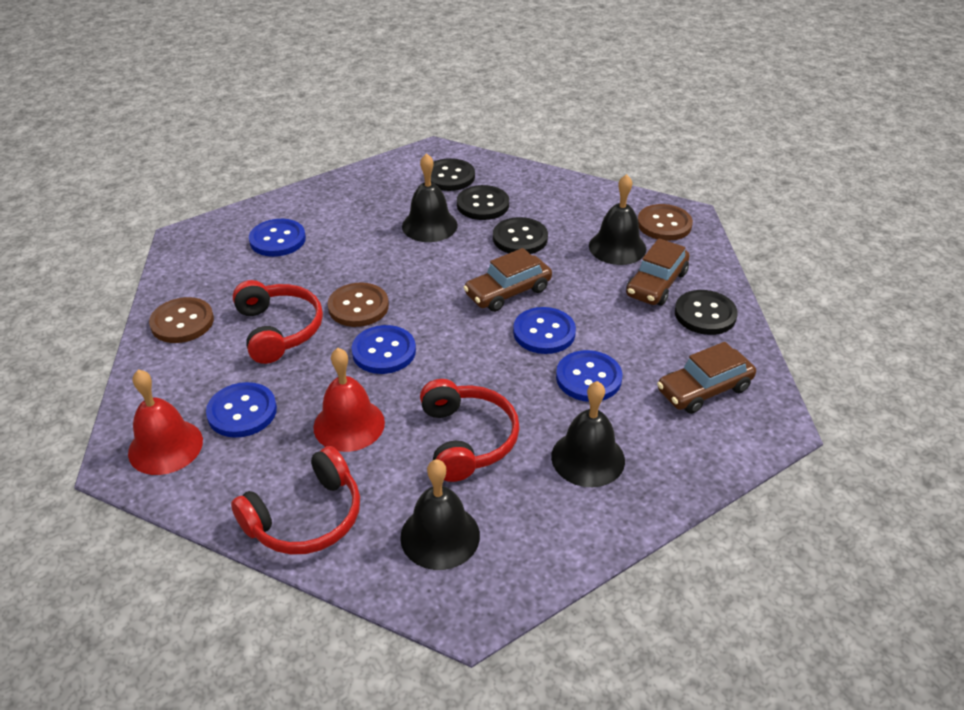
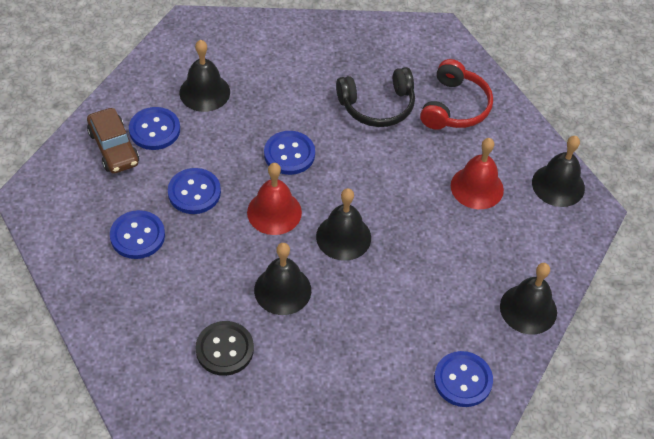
black bell: 4 -> 5
black button: 4 -> 1
black headphones: 0 -> 1
brown button: 3 -> 0
brown car: 3 -> 1
red headphones: 3 -> 1

